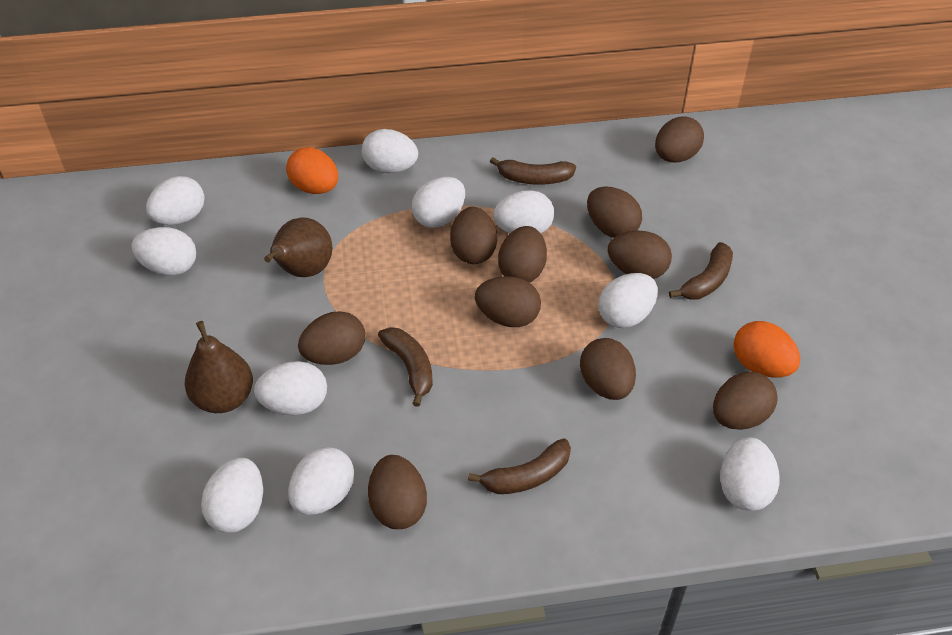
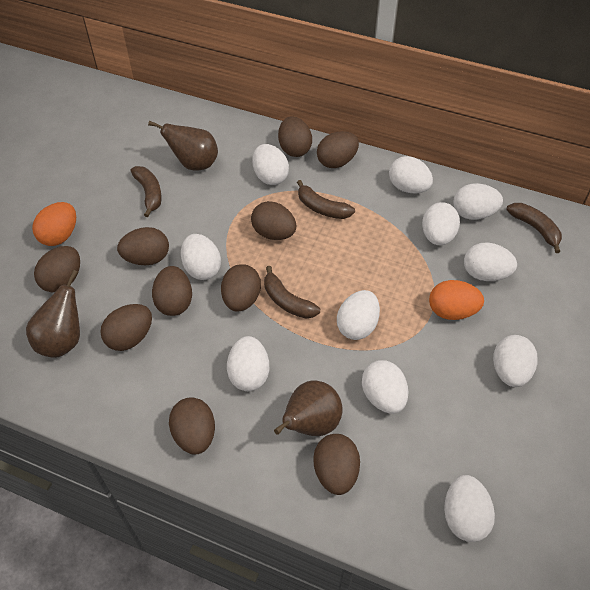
brown pear: 2 -> 3
white egg: 10 -> 11

